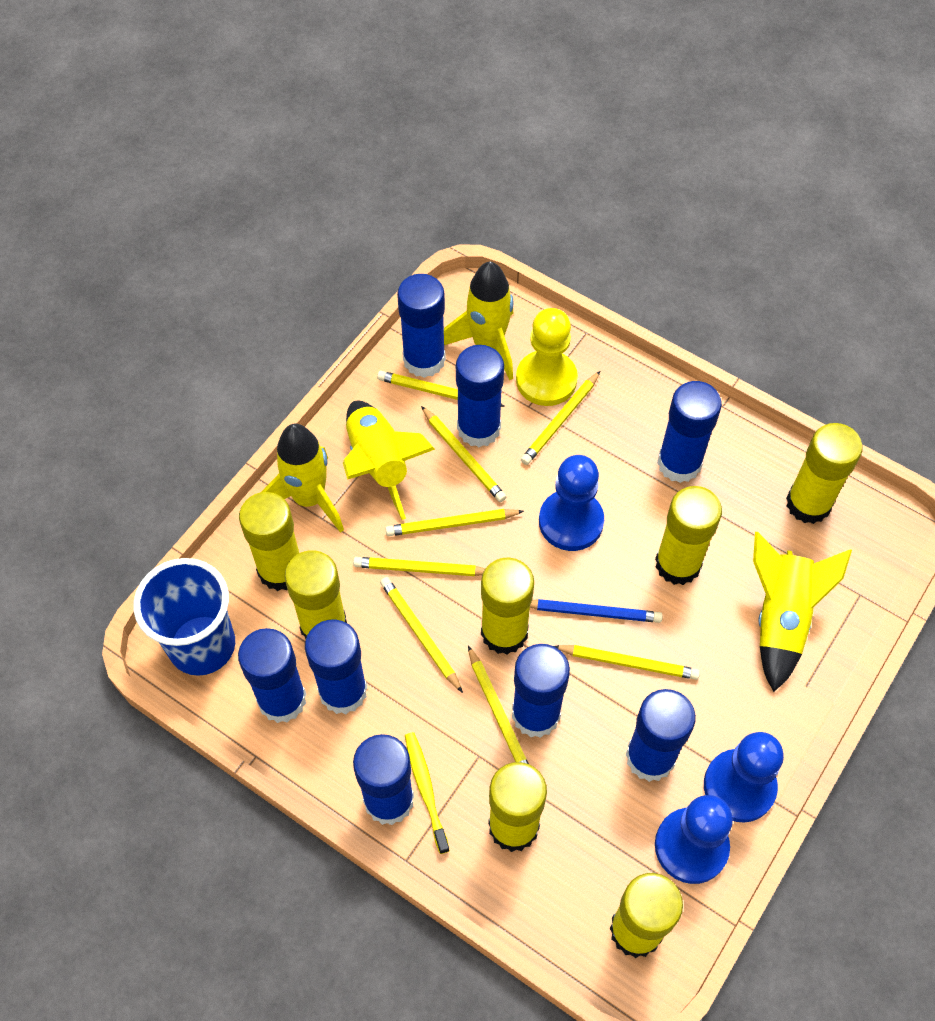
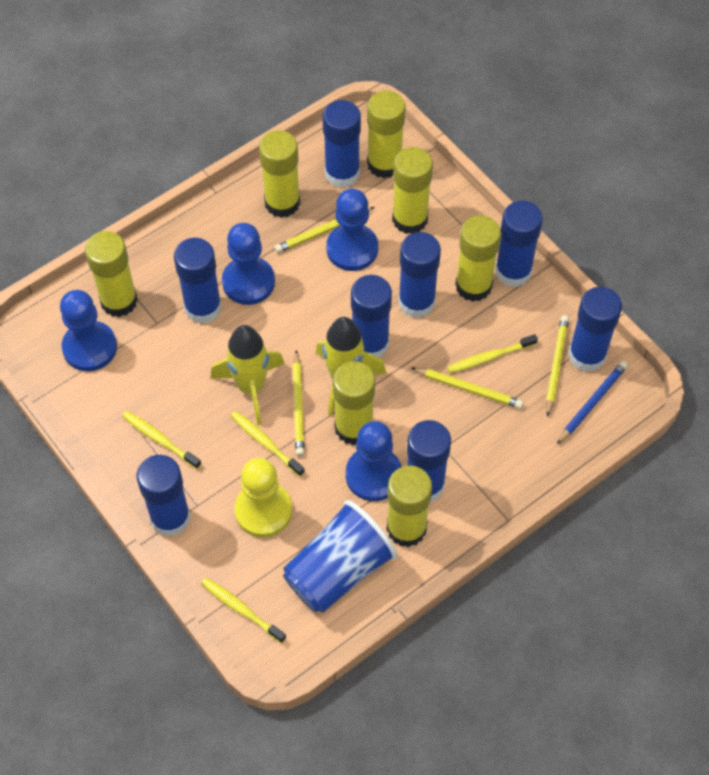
blue pawn: 3 -> 4
yellow pencil: 8 -> 4
yellow rocket: 4 -> 2
yellow toothbrush: 1 -> 4

